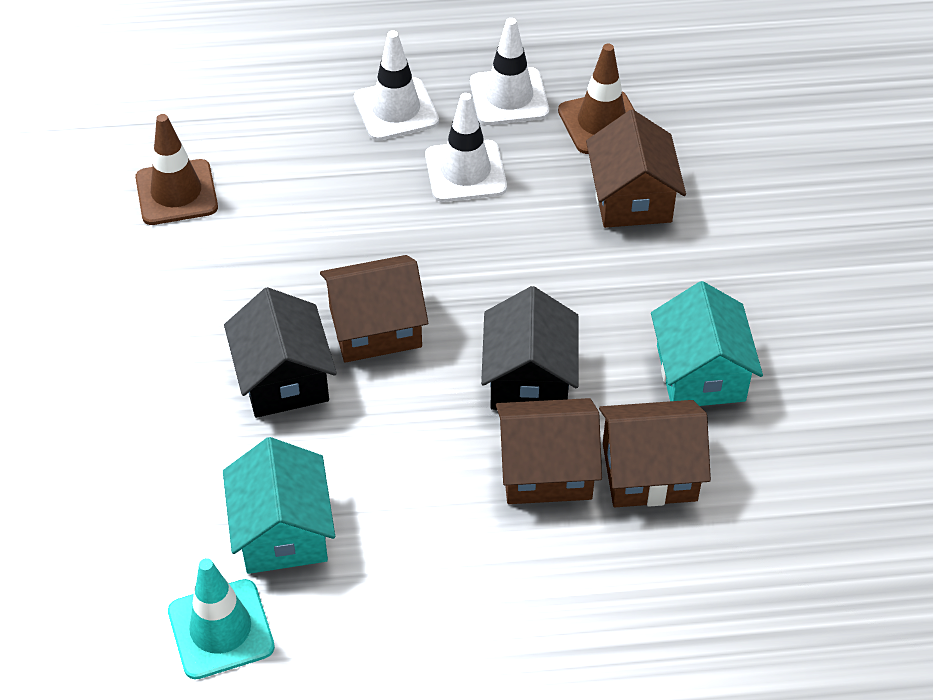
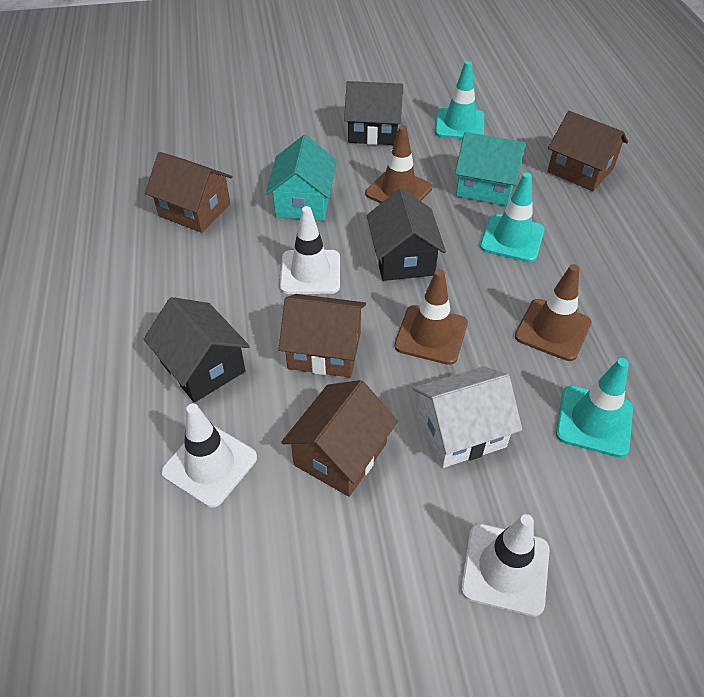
black house: 2 -> 3
brown traffic cone: 2 -> 3
turquoise traffic cone: 1 -> 3
white house: 0 -> 1

